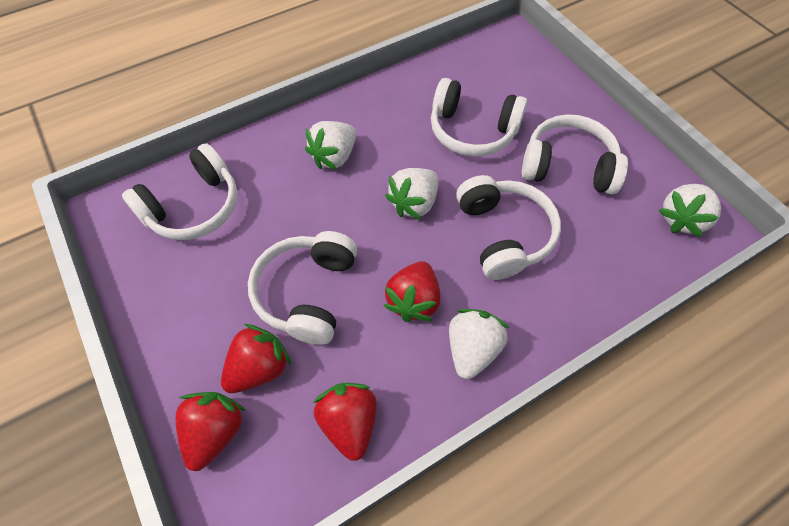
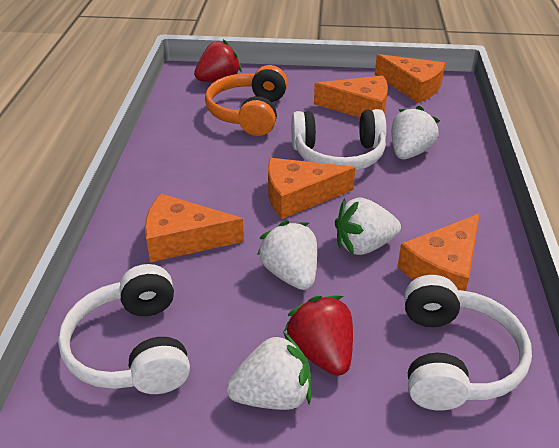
orange cheese: 0 -> 5
orange headphones: 0 -> 1
red strawberry: 4 -> 2
white headphones: 5 -> 3

